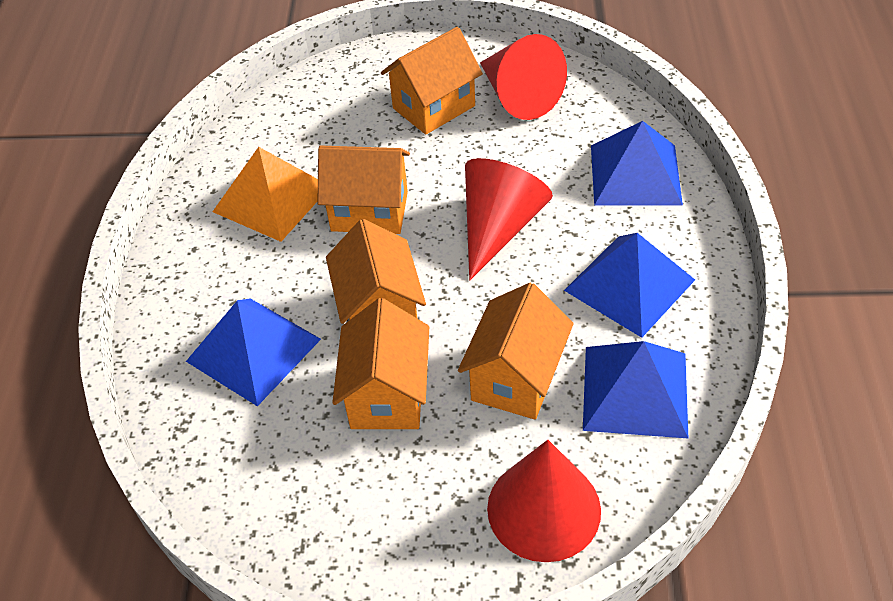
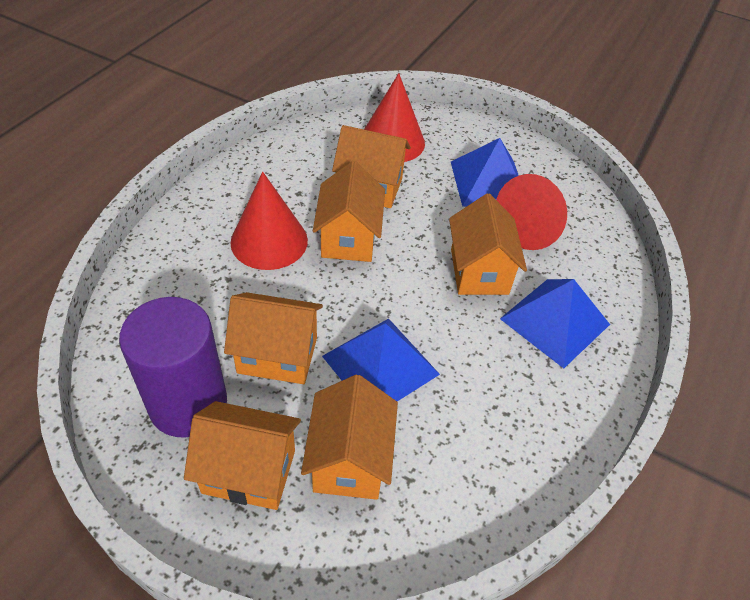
blue pyramid: 4 -> 3
orange house: 5 -> 6
orange pyramid: 1 -> 0
purple cylinder: 0 -> 1

